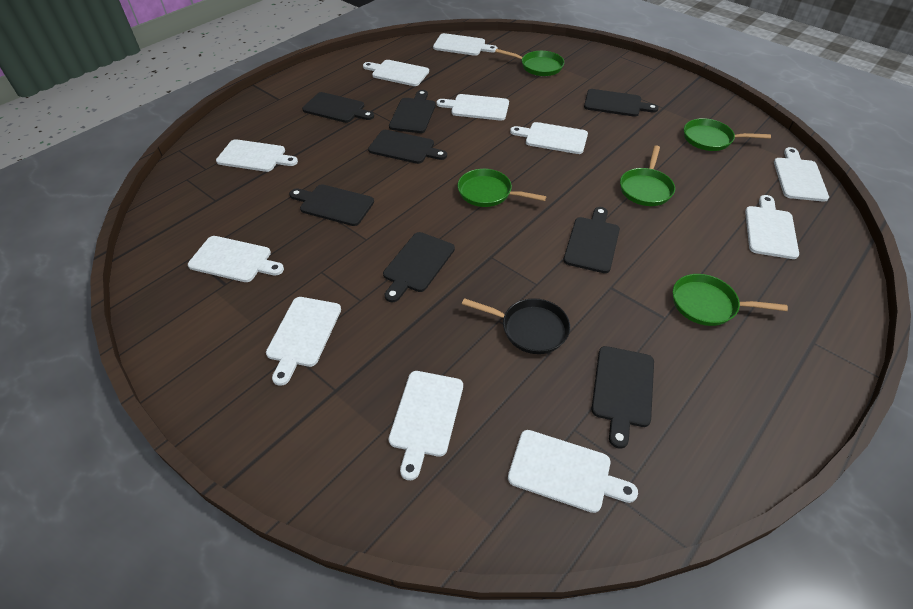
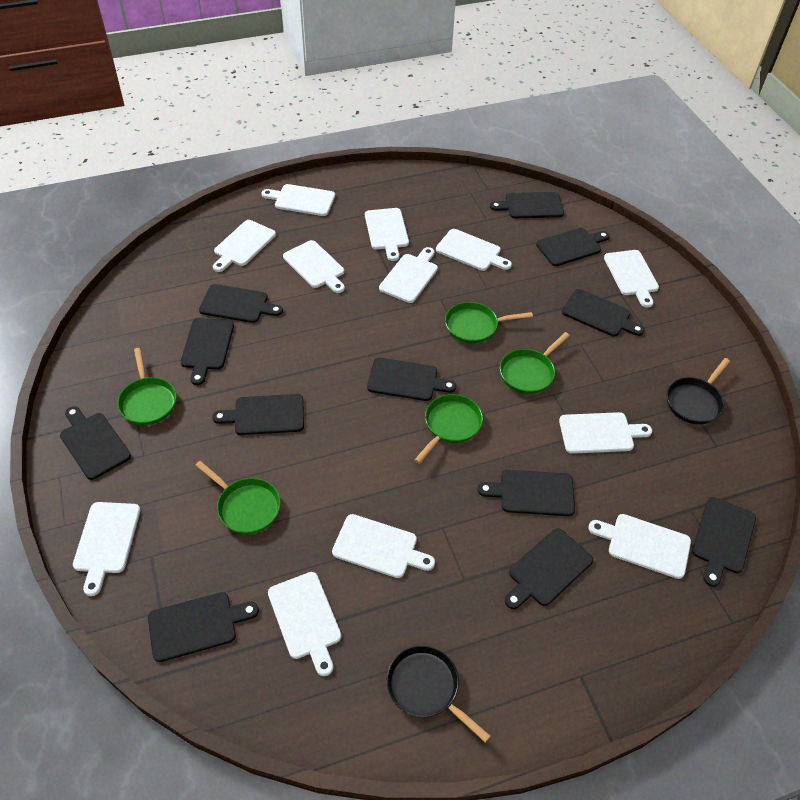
black cutting board: 8 -> 12
black pan: 1 -> 2
white cutting board: 11 -> 12

